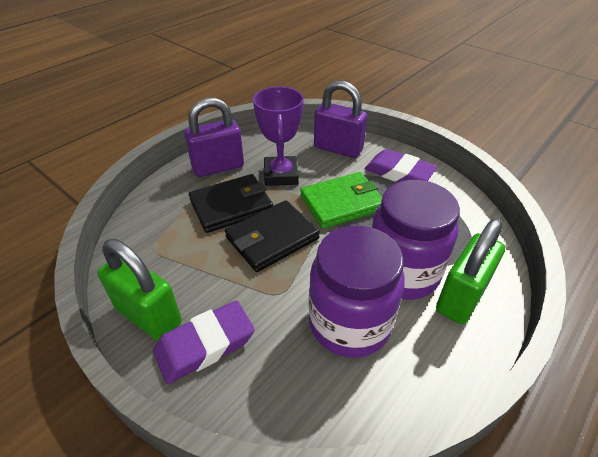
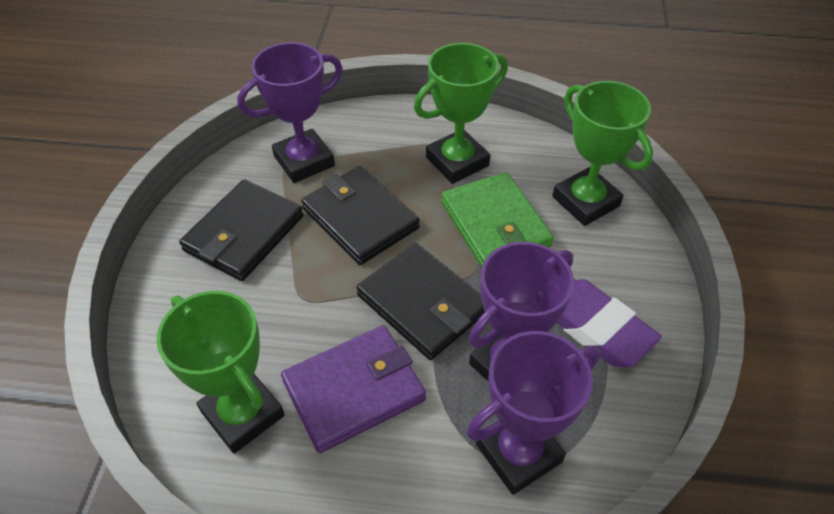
black wallet: 2 -> 3
green padlock: 2 -> 0
green trophy: 0 -> 3
purple eraser: 2 -> 1
purple jar: 2 -> 0
purple padlock: 2 -> 0
purple trophy: 1 -> 3
purple wallet: 0 -> 1

